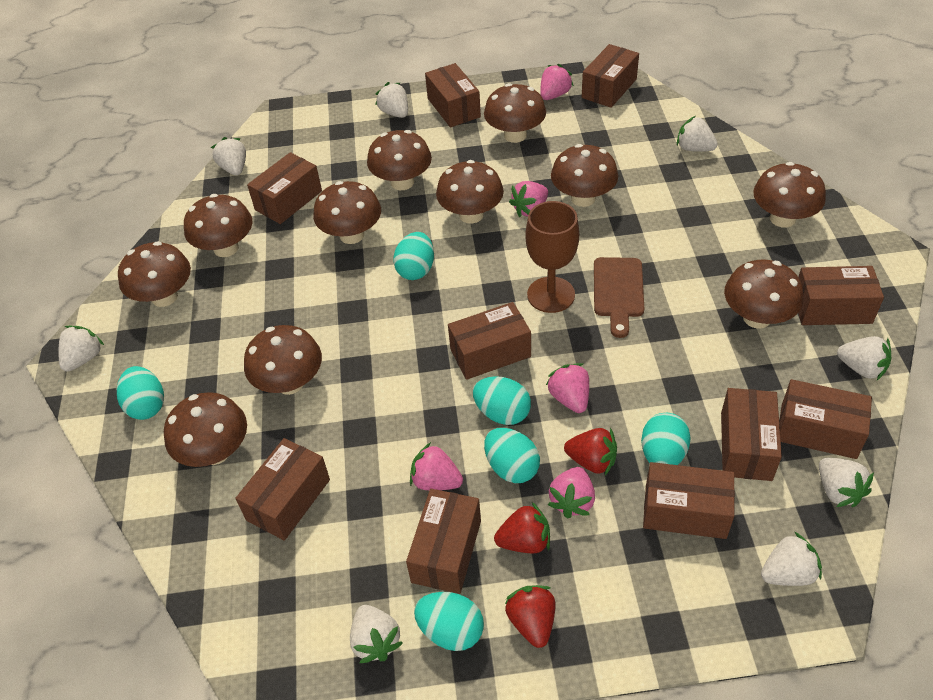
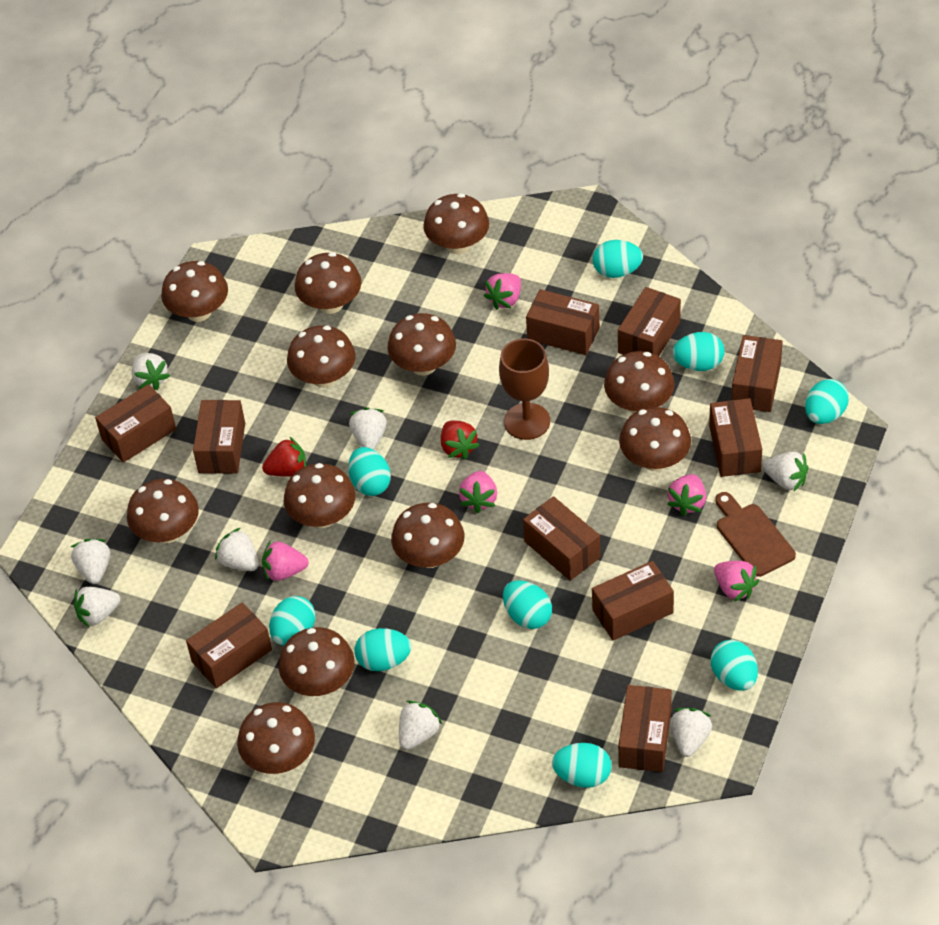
brown mushroom: 11 -> 12
red strawberry: 3 -> 2
turquoise egg: 6 -> 9

